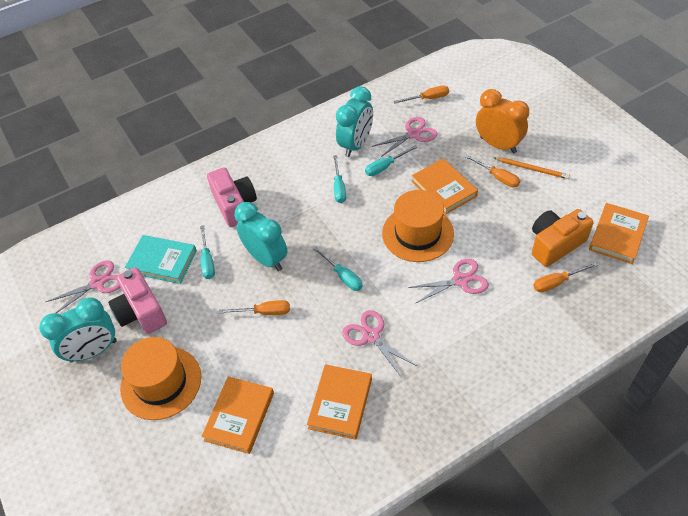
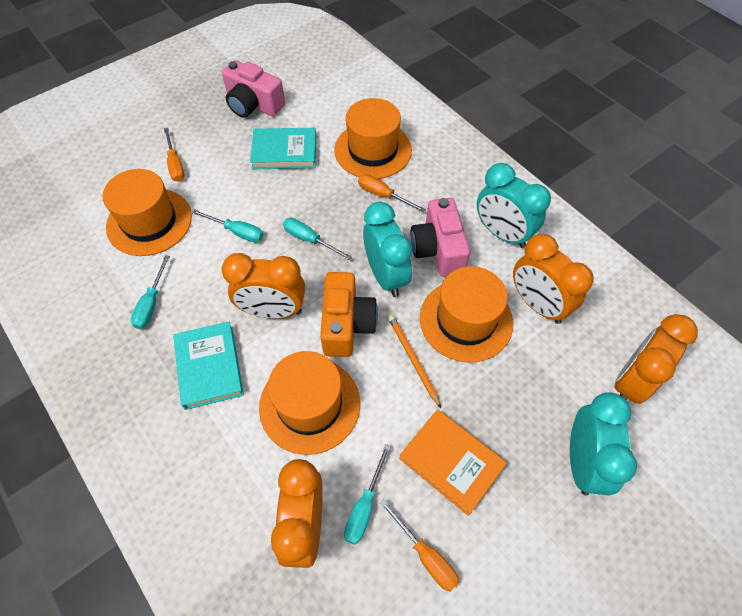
orange book: 4 -> 1
orange clock: 1 -> 4
orange hat: 2 -> 4
orange screwdriver: 4 -> 3
pink scissors: 4 -> 0
turquoise book: 1 -> 2

